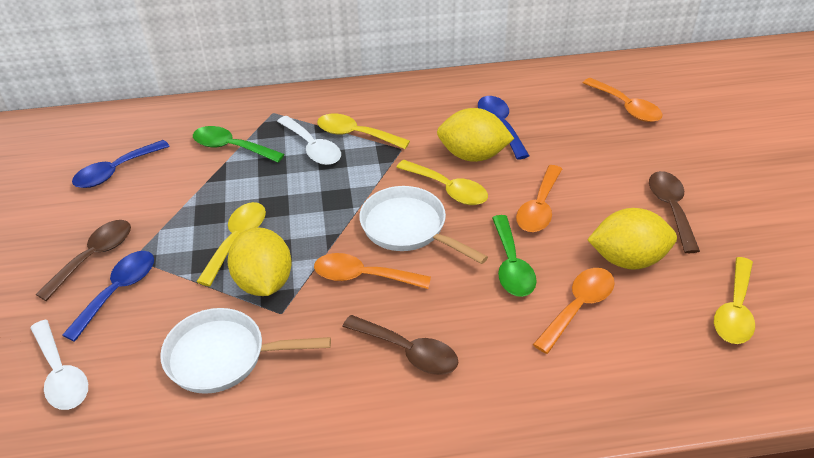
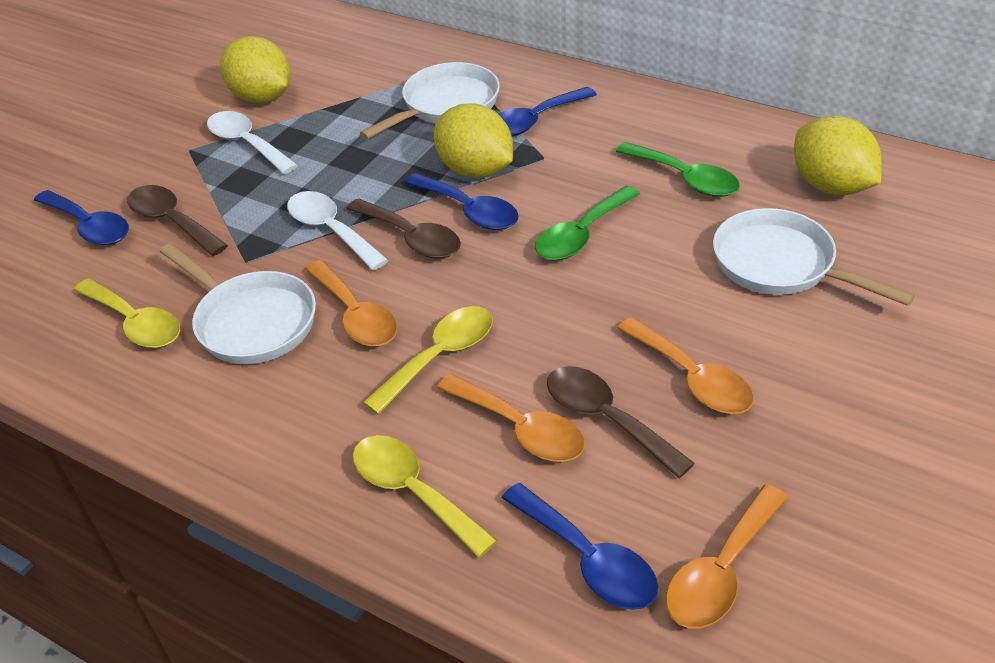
blue spoon: 3 -> 4
white pan: 2 -> 3
yellow spoon: 4 -> 3

